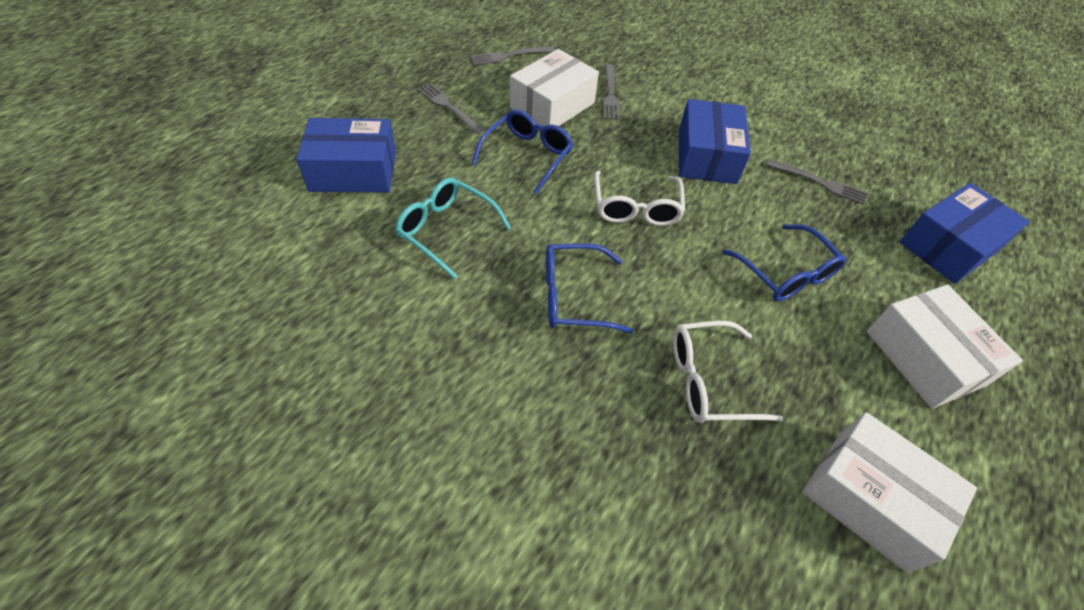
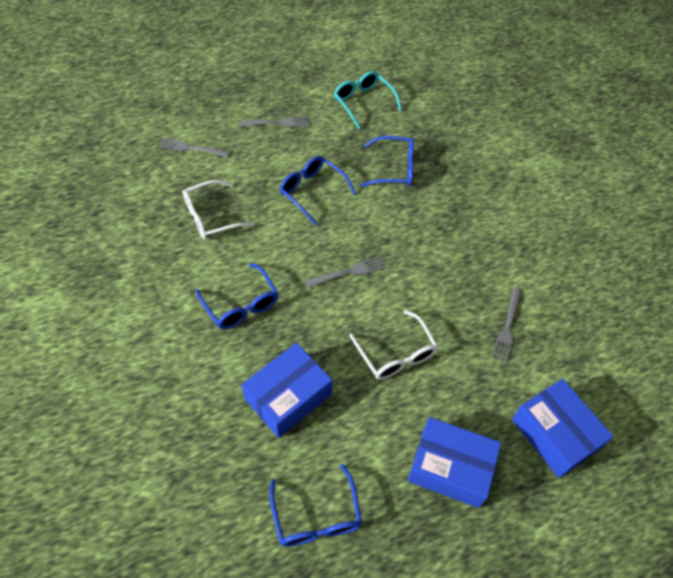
blue glasses: 3 -> 4
white box: 3 -> 0

